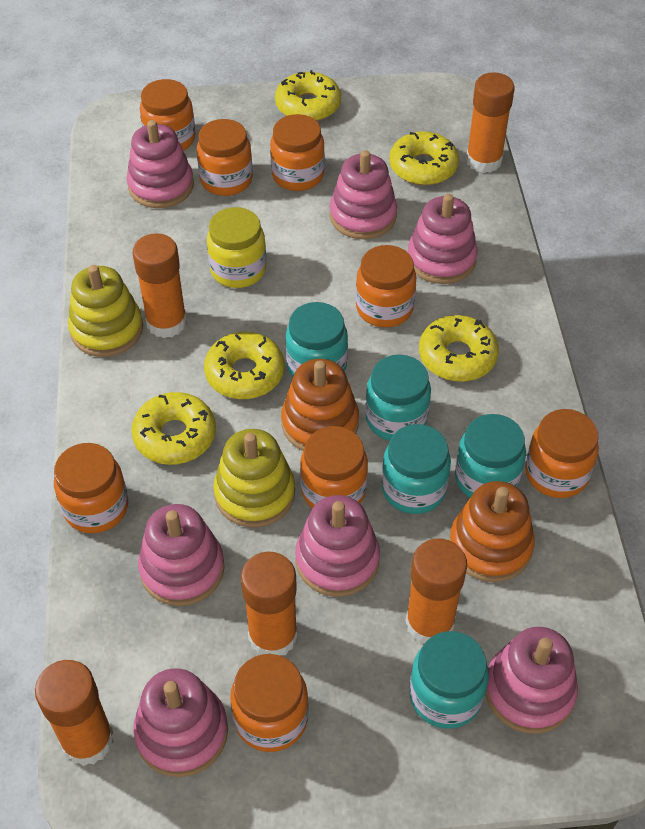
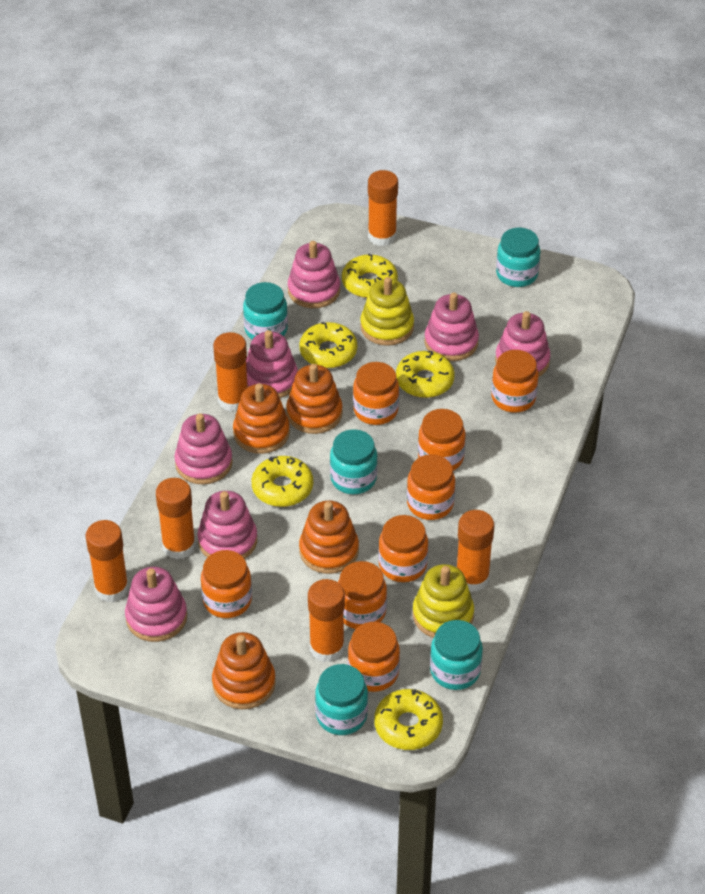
orange glue stick: 5 -> 6
orange stacking toy: 2 -> 4
yellow jar: 1 -> 0

